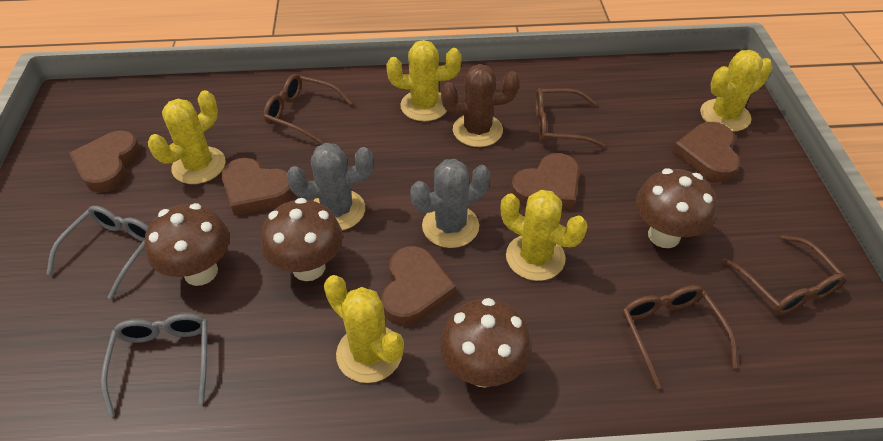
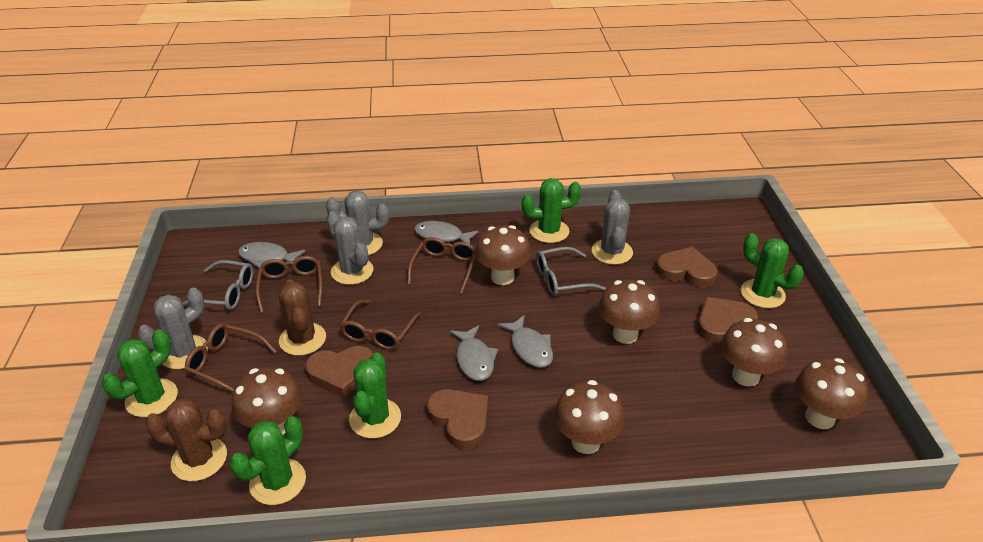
brown cactus: 1 -> 2
brown heart: 5 -> 4
brown mushroom: 4 -> 6
green cactus: 0 -> 5
grey cactus: 2 -> 4
grey fish: 0 -> 4
yellow cactus: 5 -> 0

